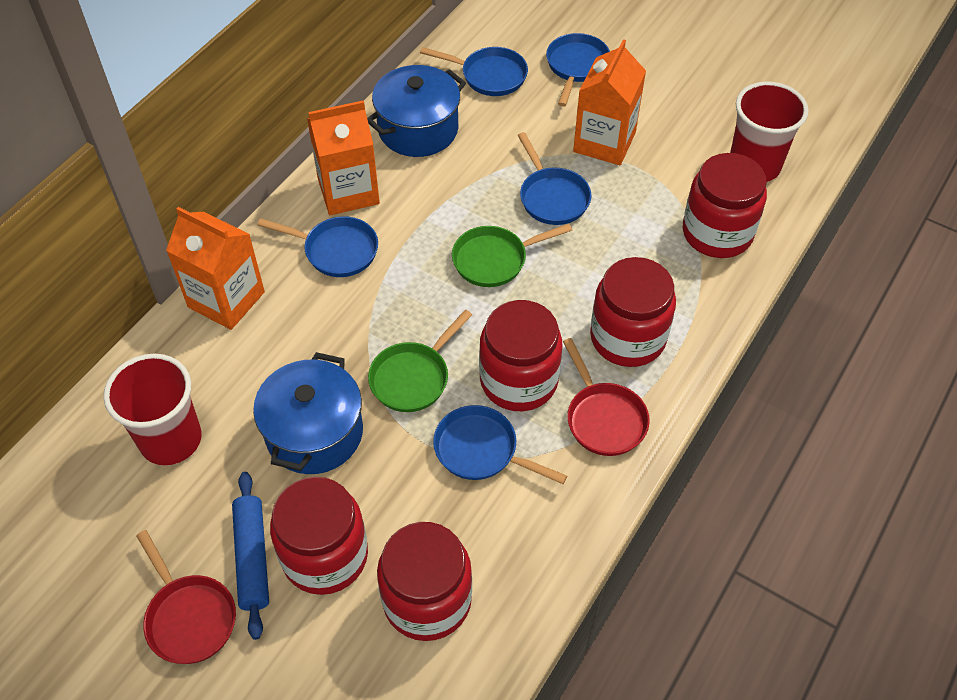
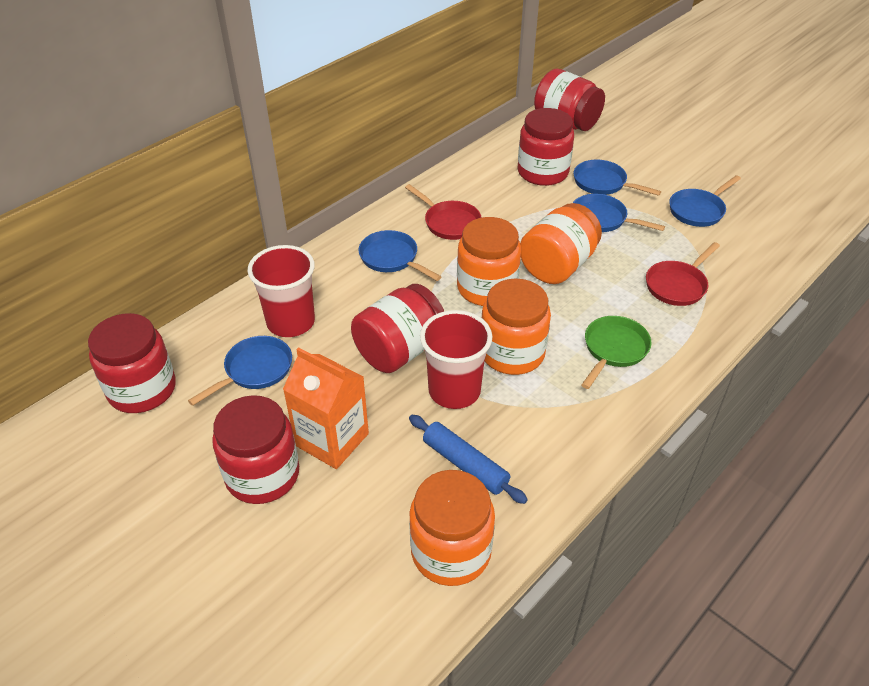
blue pot: 2 -> 0
green pan: 2 -> 1
orange carton: 3 -> 1
orange jar: 0 -> 4

